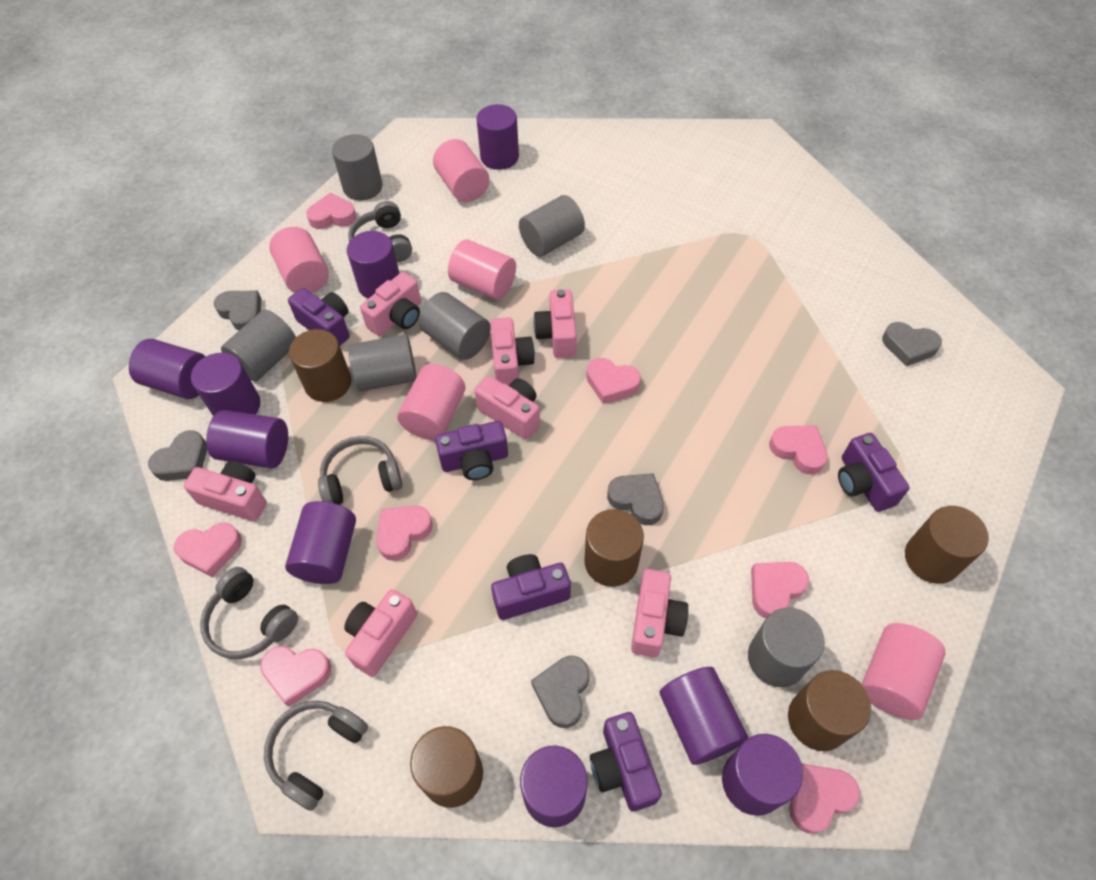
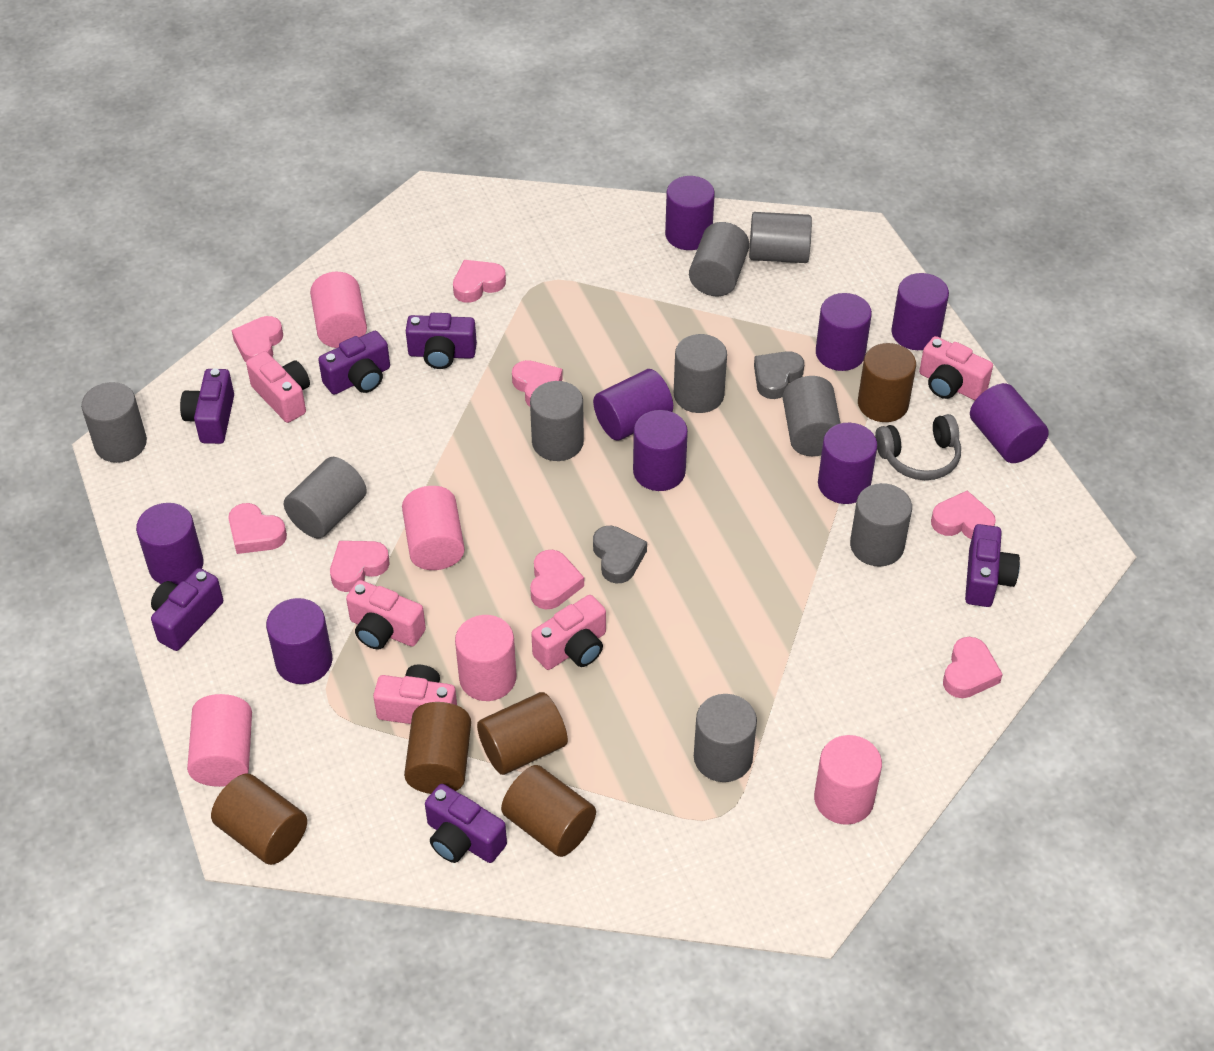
grey cylinder: 6 -> 9
grey headphones: 4 -> 1
grey heart: 5 -> 2
pink camera: 7 -> 5
purple camera: 5 -> 6

